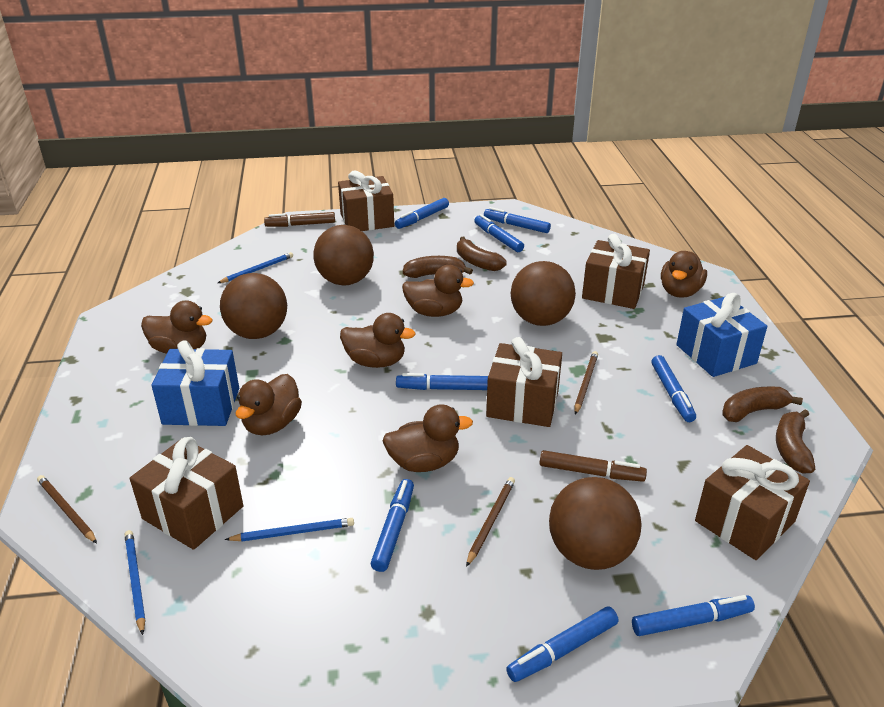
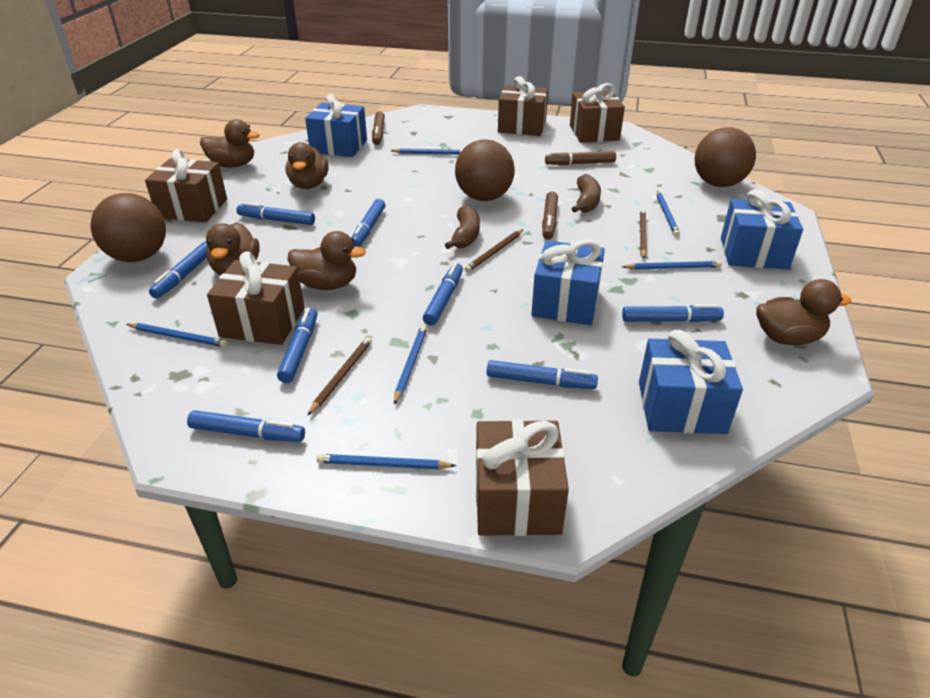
blue gift: 2 -> 4
blue pencil: 3 -> 6
brown ball: 4 -> 3
brown banana: 4 -> 2
brown duck: 6 -> 5
brown marker: 2 -> 3

